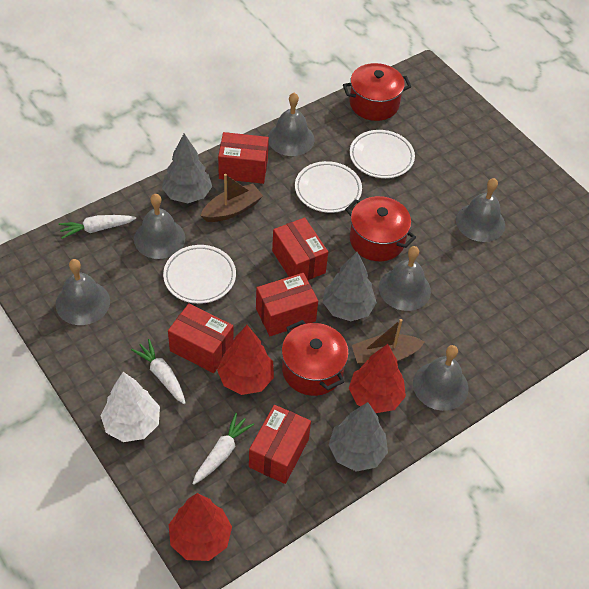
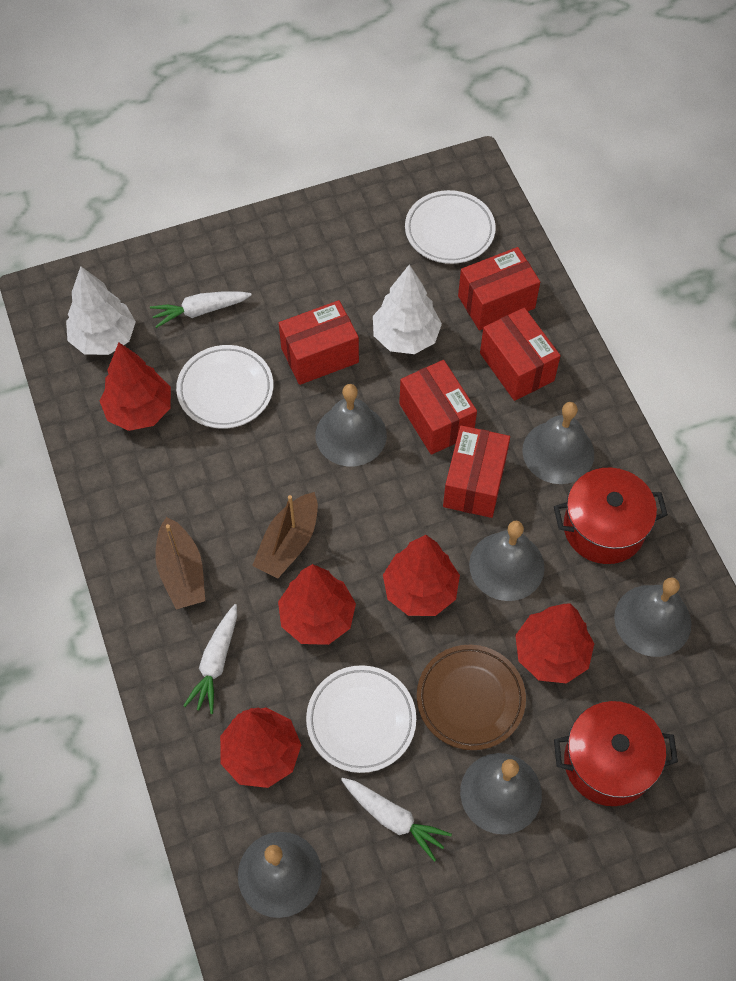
brown plate: 0 -> 1
grey tree: 3 -> 0
red pot: 3 -> 2
red tree: 3 -> 5
white tree: 1 -> 2

